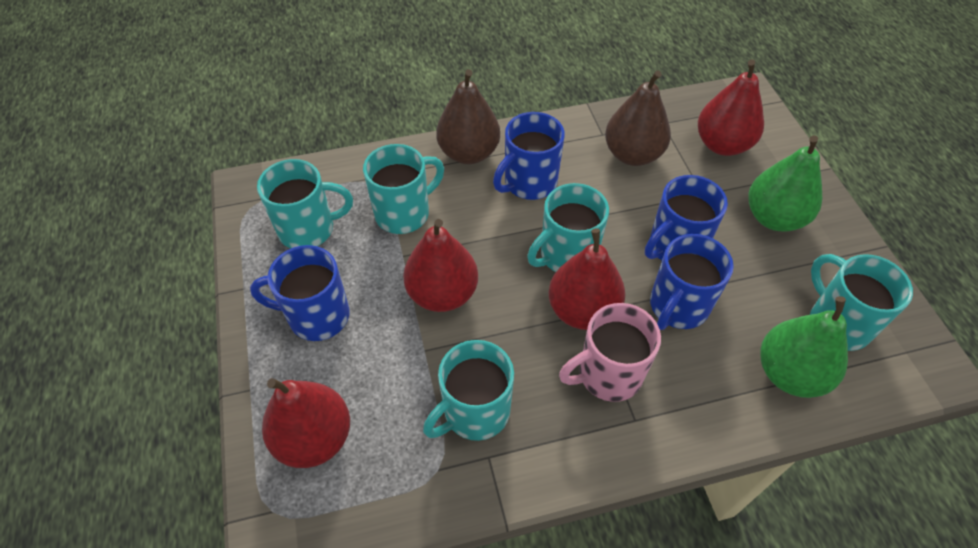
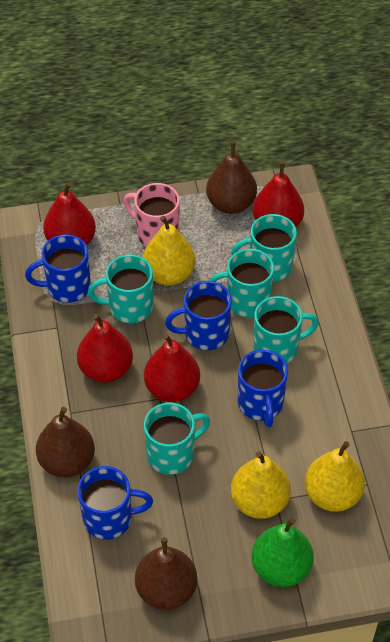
brown pear: 2 -> 3
green pear: 2 -> 1
yellow pear: 0 -> 3

